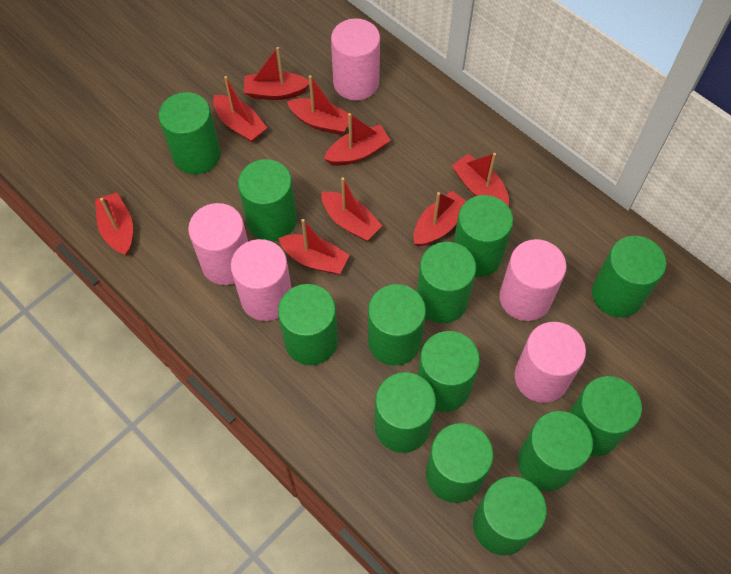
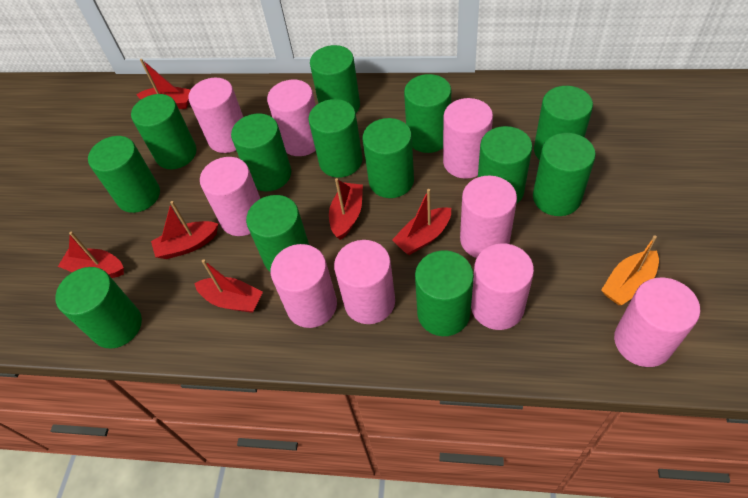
orange boat: 0 -> 1
pink cylinder: 5 -> 9
red boat: 9 -> 6

